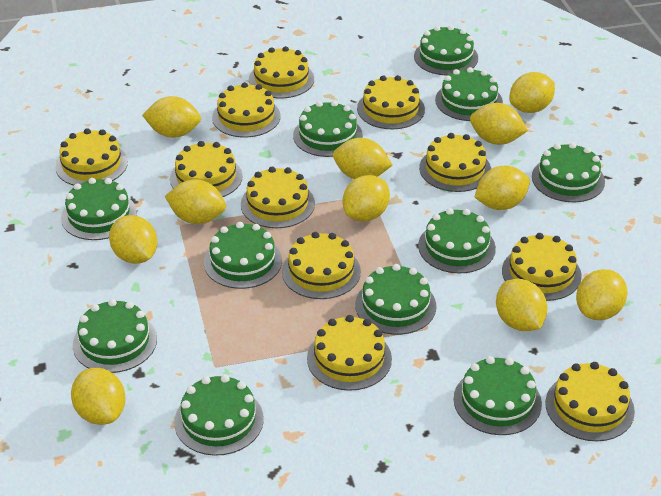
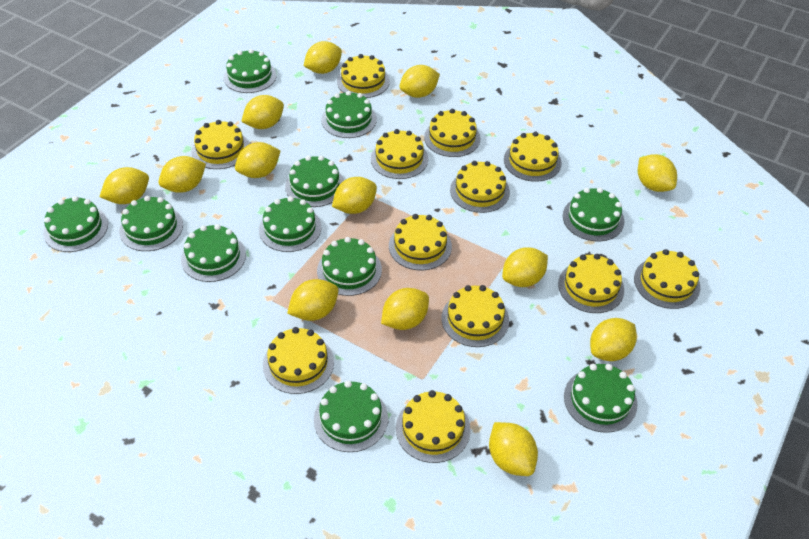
yellow cake: 11 -> 12
yellow lemon: 11 -> 13

